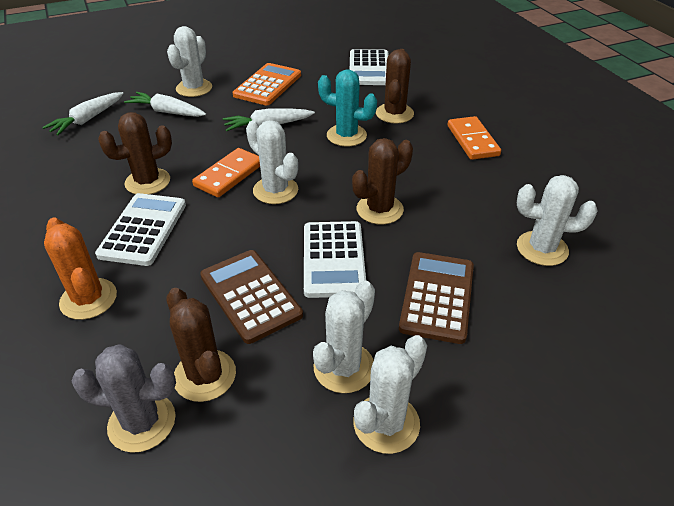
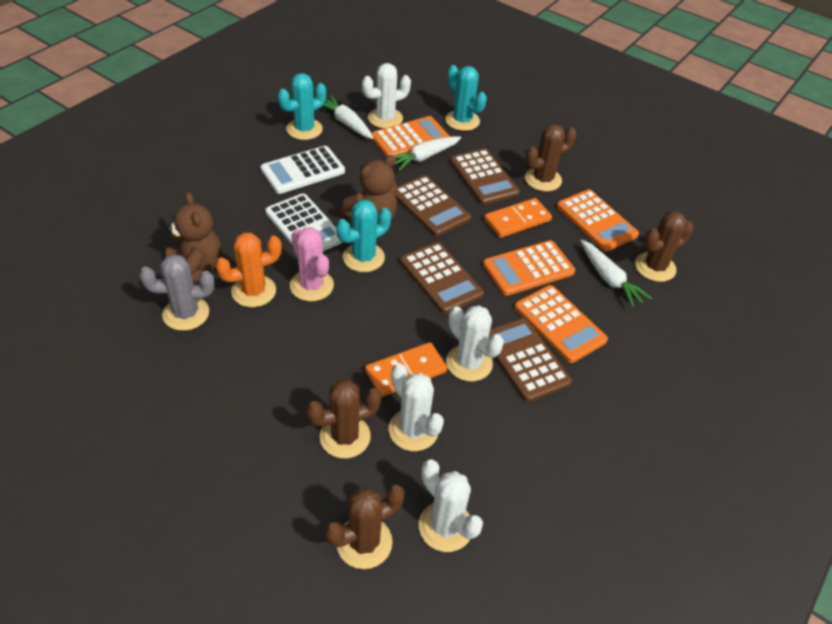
brown calculator: 2 -> 4
brown teddy bear: 0 -> 2
orange calculator: 1 -> 4
pink cactus: 0 -> 1
turquoise cactus: 1 -> 3
white cactus: 5 -> 4
white calculator: 3 -> 2

